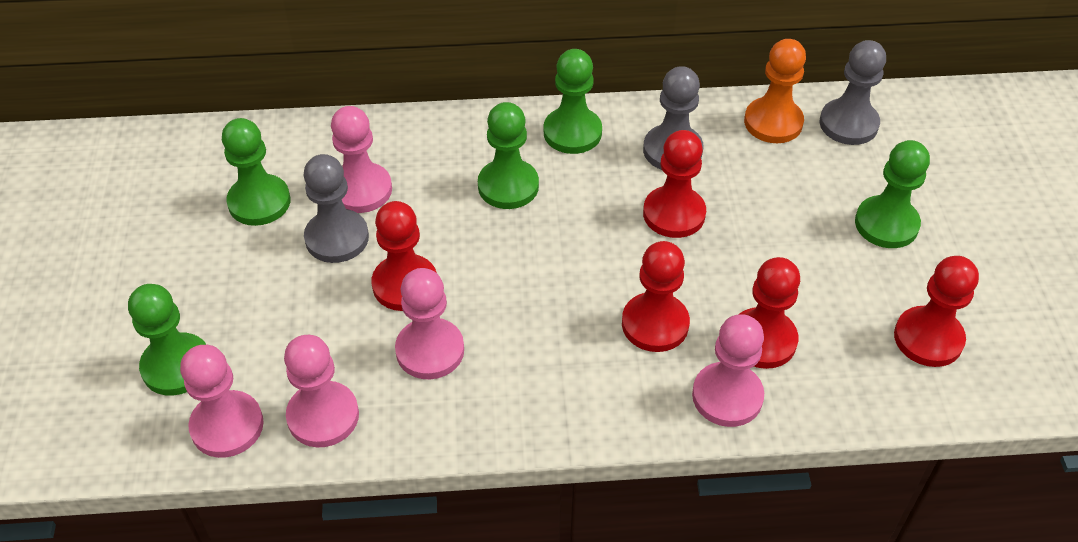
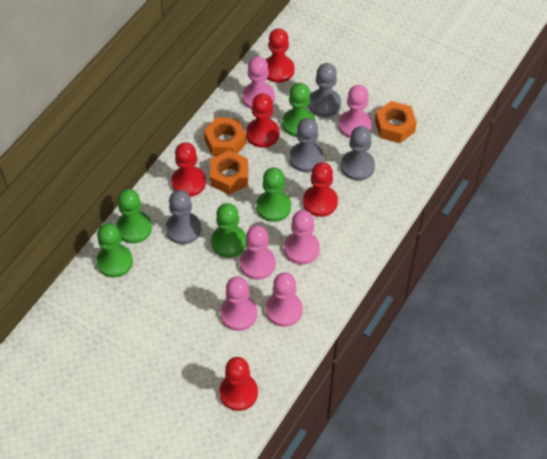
grey pawn: 3 -> 4
orange nut: 0 -> 3
orange pawn: 1 -> 0
pink pawn: 5 -> 6

